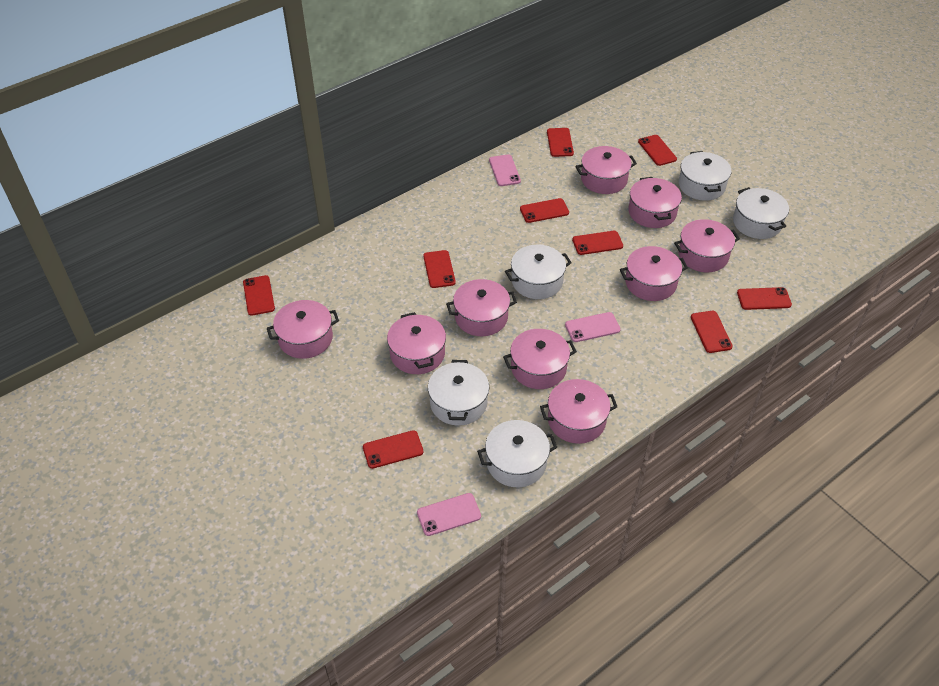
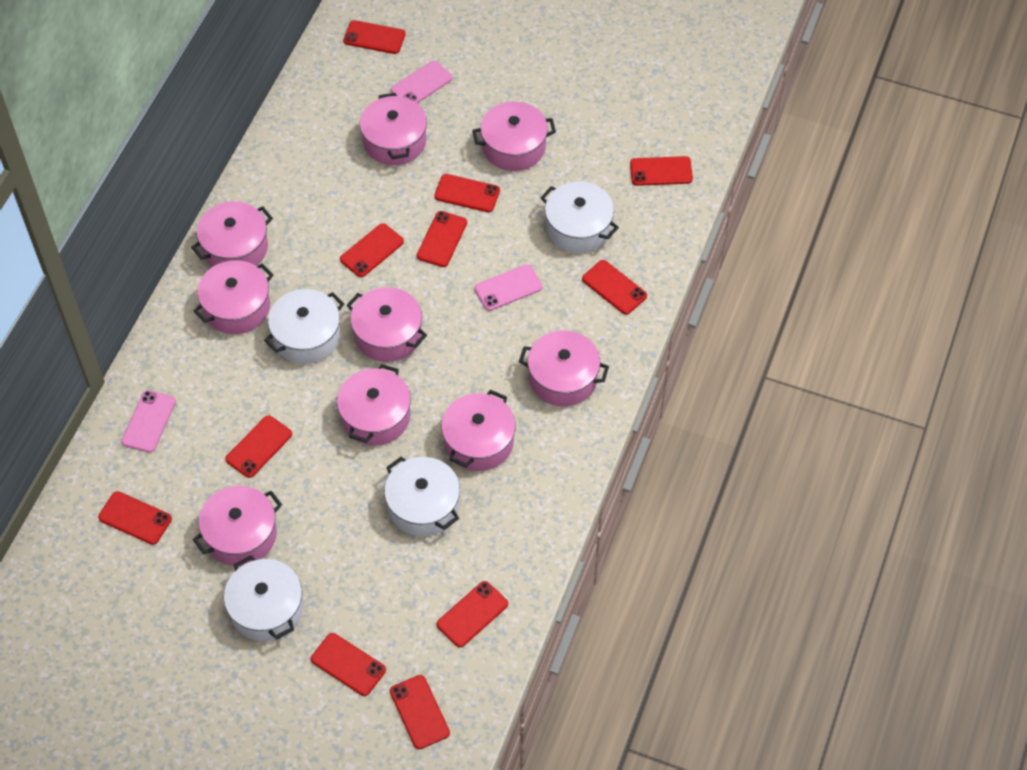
red phone: 9 -> 11
white pot: 5 -> 4

